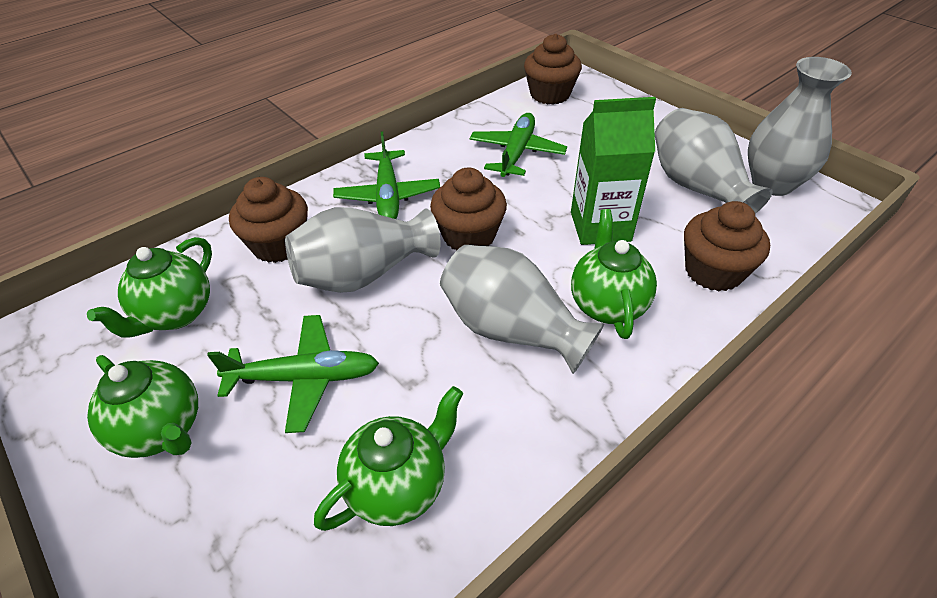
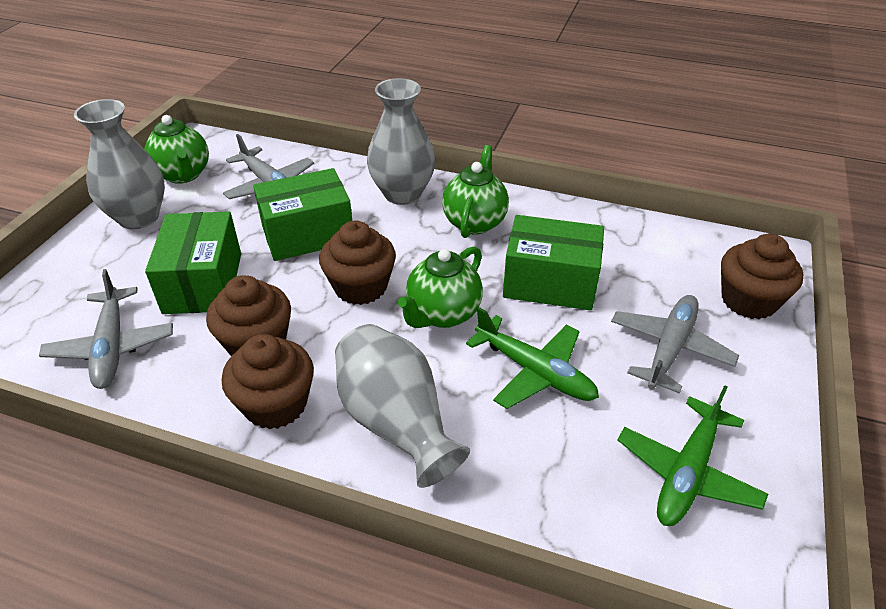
green box: 0 -> 3
green carton: 1 -> 0
green plane: 3 -> 2
green teapot: 4 -> 3
grey plane: 0 -> 3
grey vase: 4 -> 3

